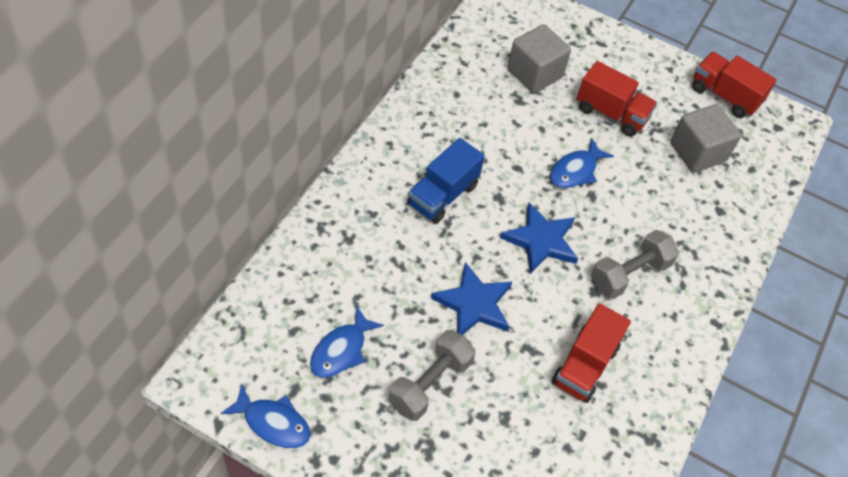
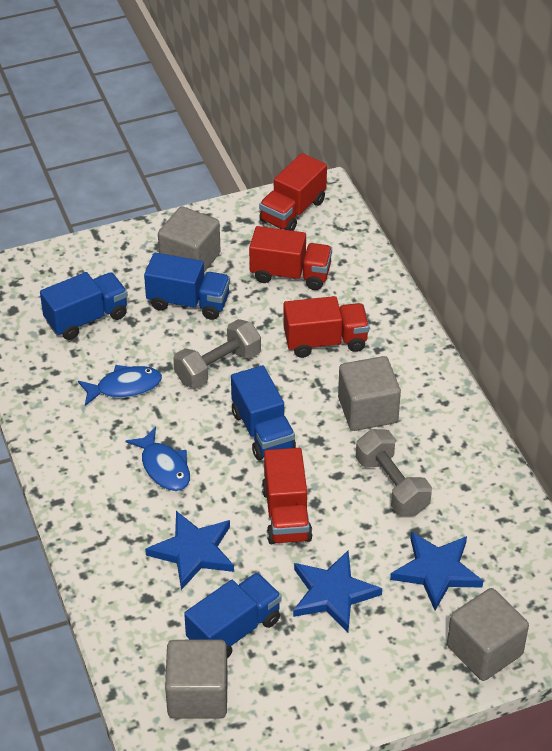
blue fish: 3 -> 2
blue star: 2 -> 3
blue truck: 1 -> 4
grey cube: 2 -> 4
red truck: 3 -> 4

